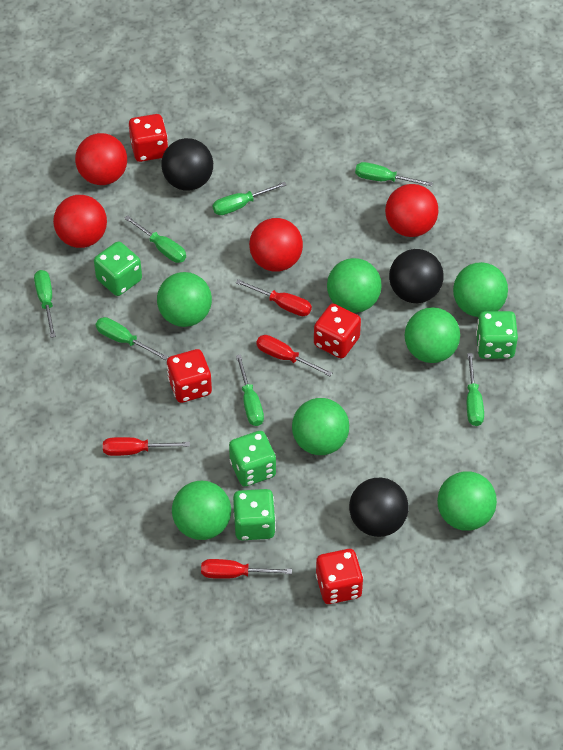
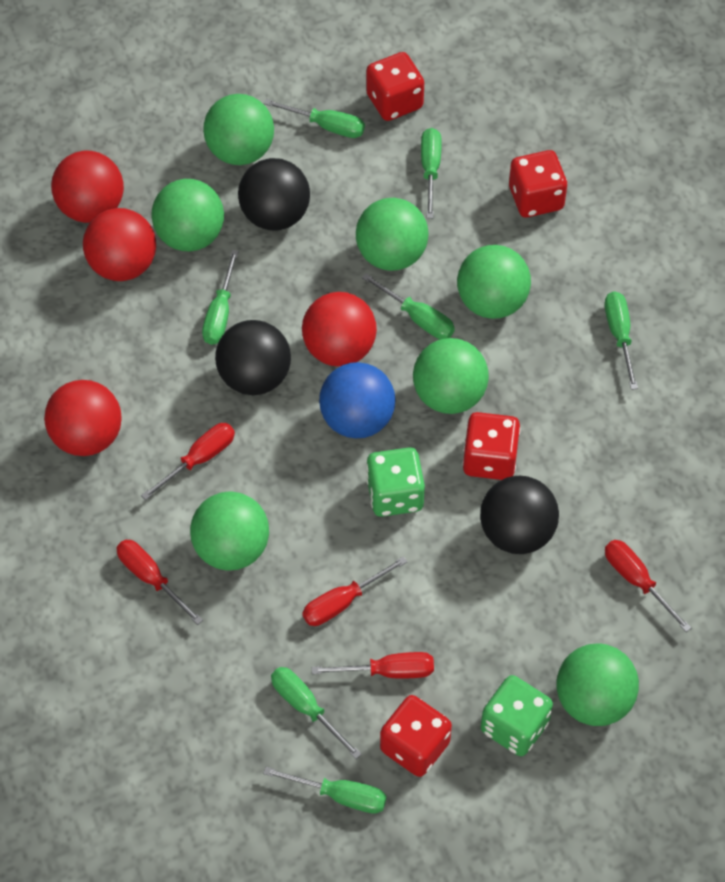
blue ball: 0 -> 1
green dice: 4 -> 2
red screwdriver: 4 -> 5

